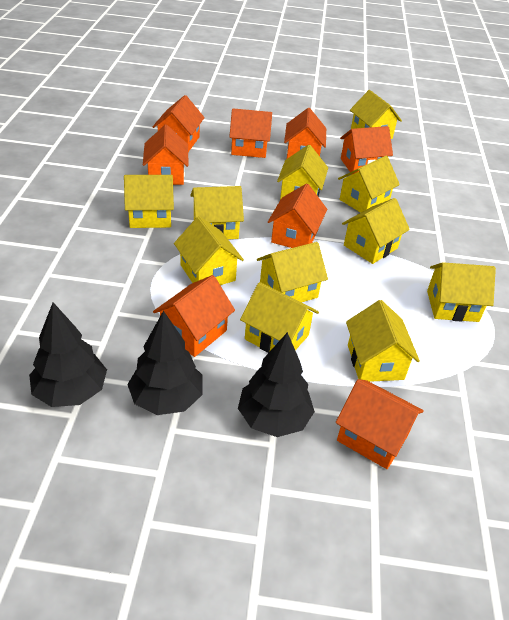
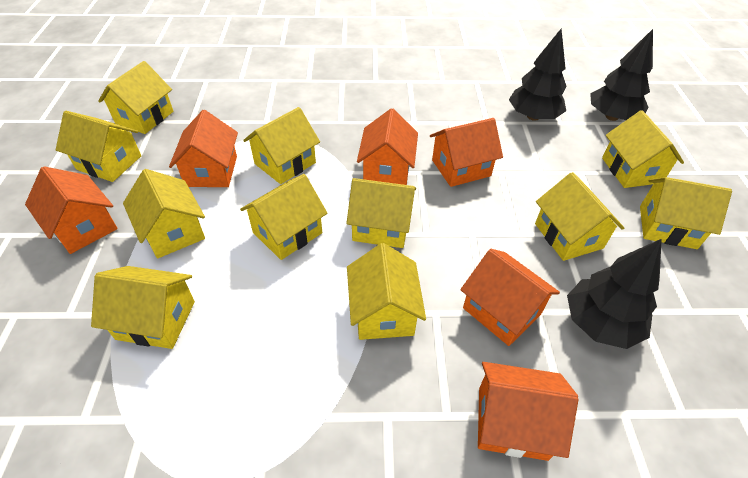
orange house: 8 -> 6

